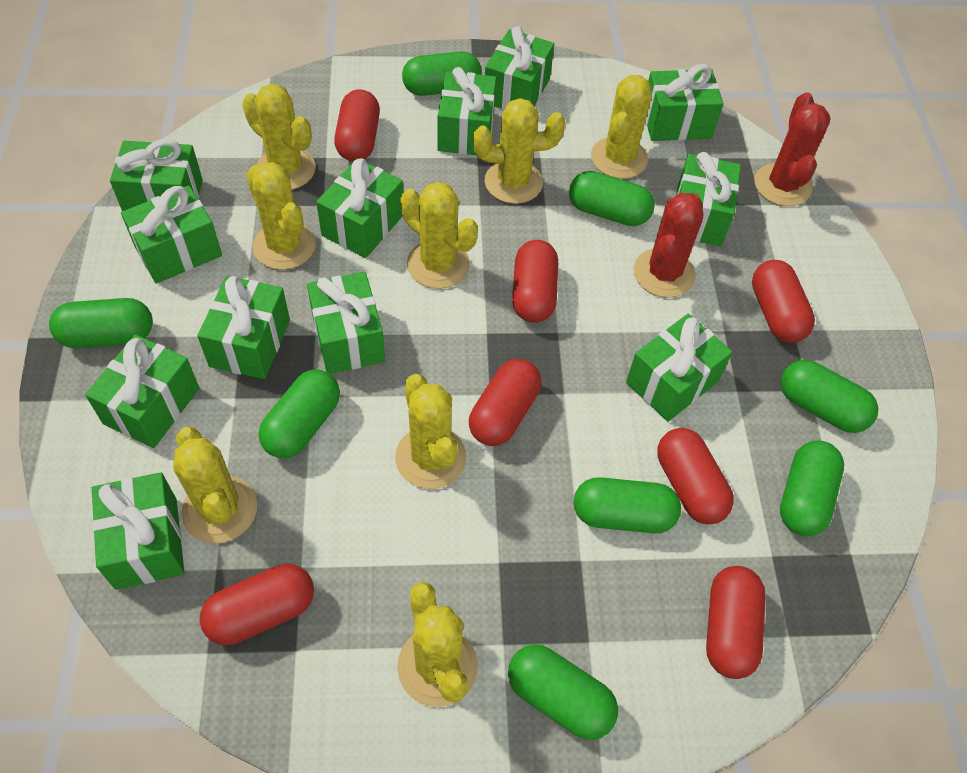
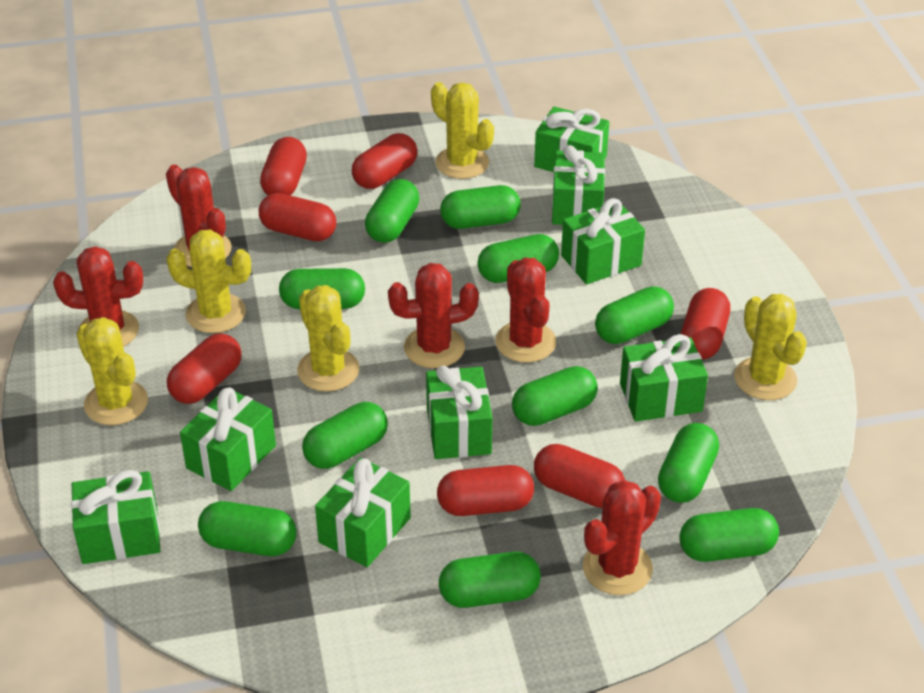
green capsule: 8 -> 11
green gift: 12 -> 8
red cactus: 2 -> 5
yellow cactus: 8 -> 5

